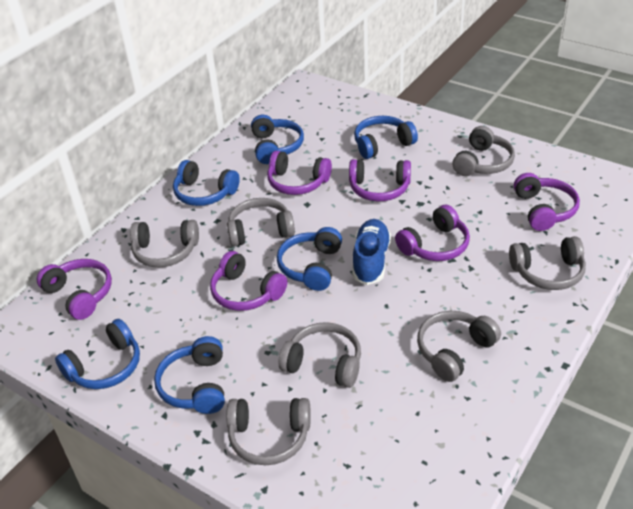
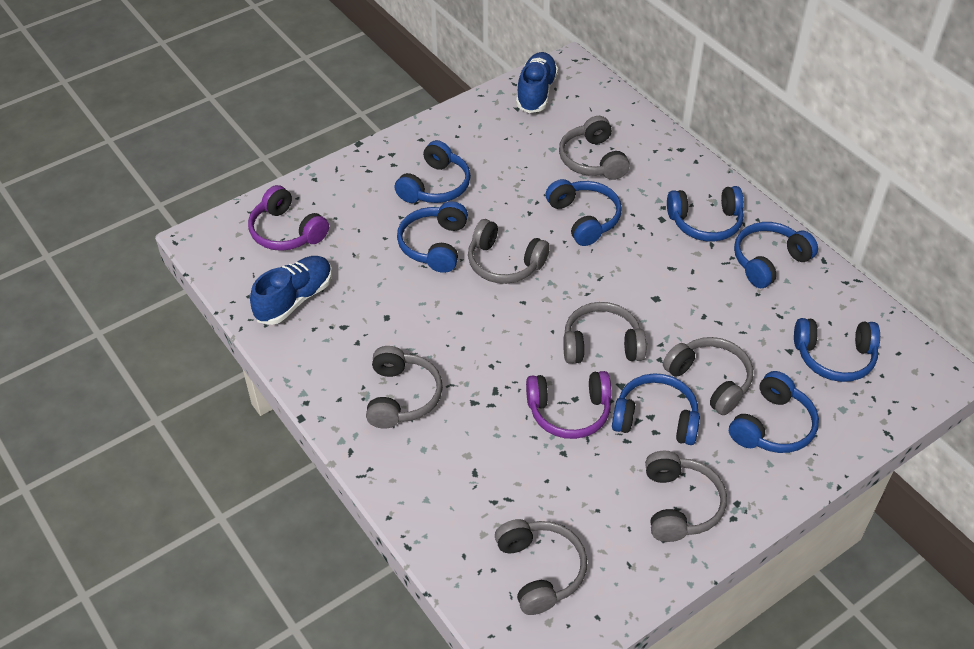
blue headphones: 6 -> 8
blue shoe: 1 -> 2
purple headphones: 6 -> 2

